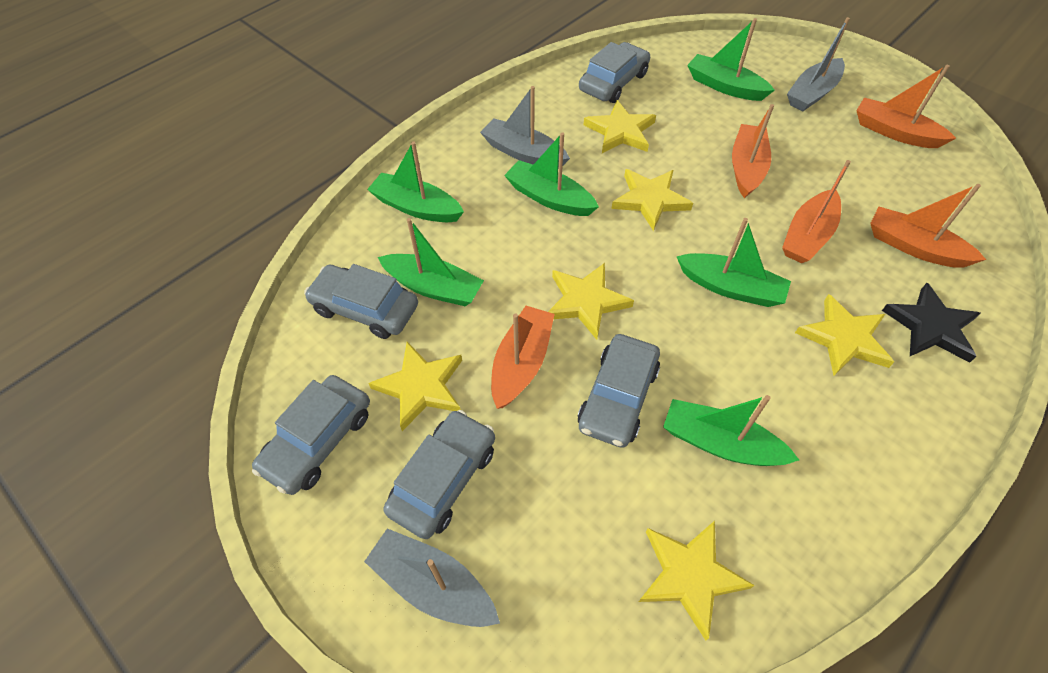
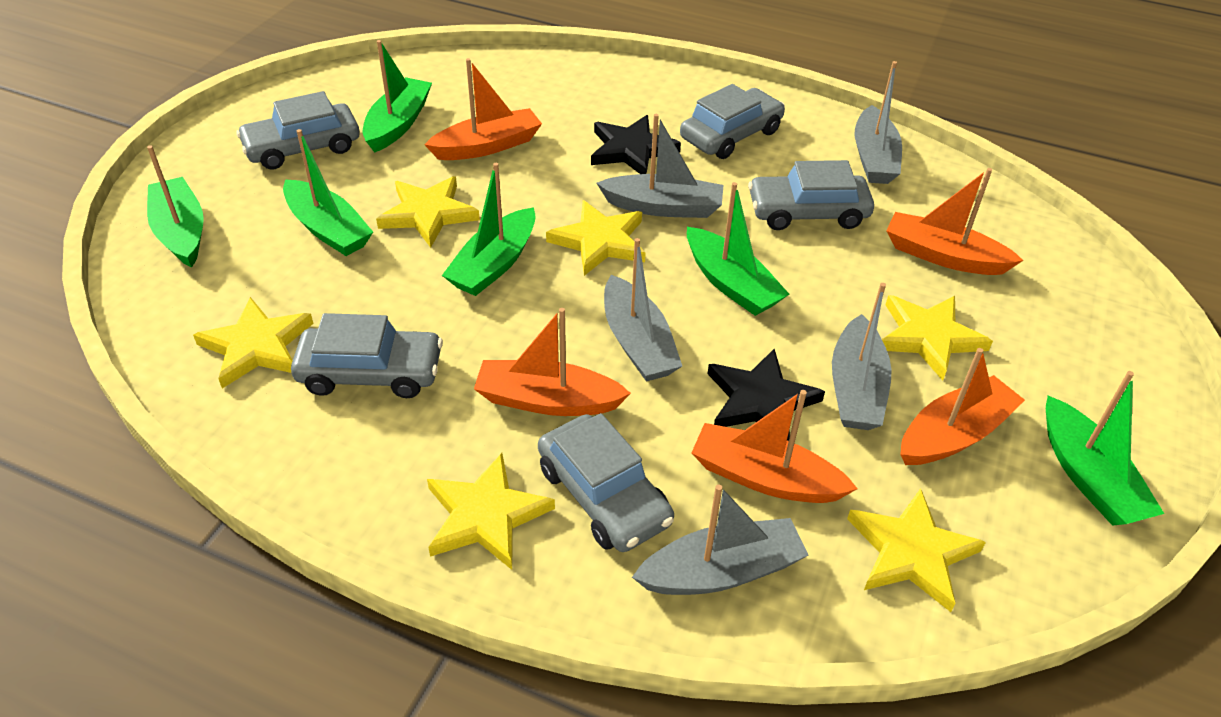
black star: 1 -> 2
grey boat: 3 -> 5

